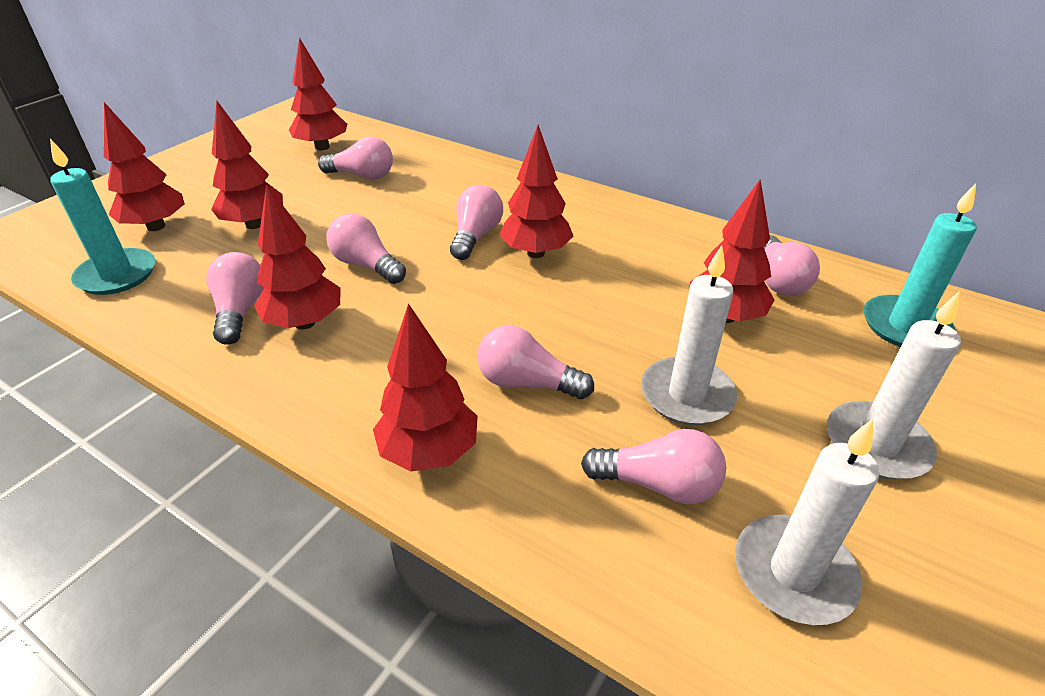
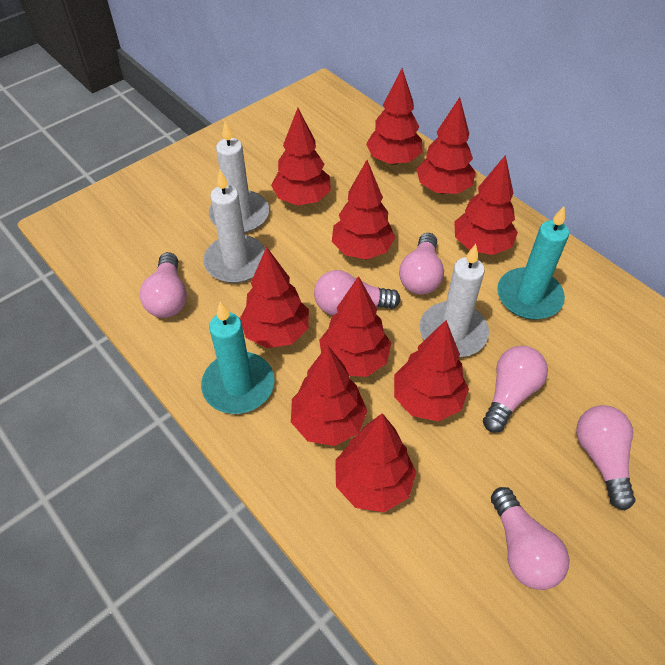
pink light bulb: 7 -> 6
red tree: 7 -> 10

